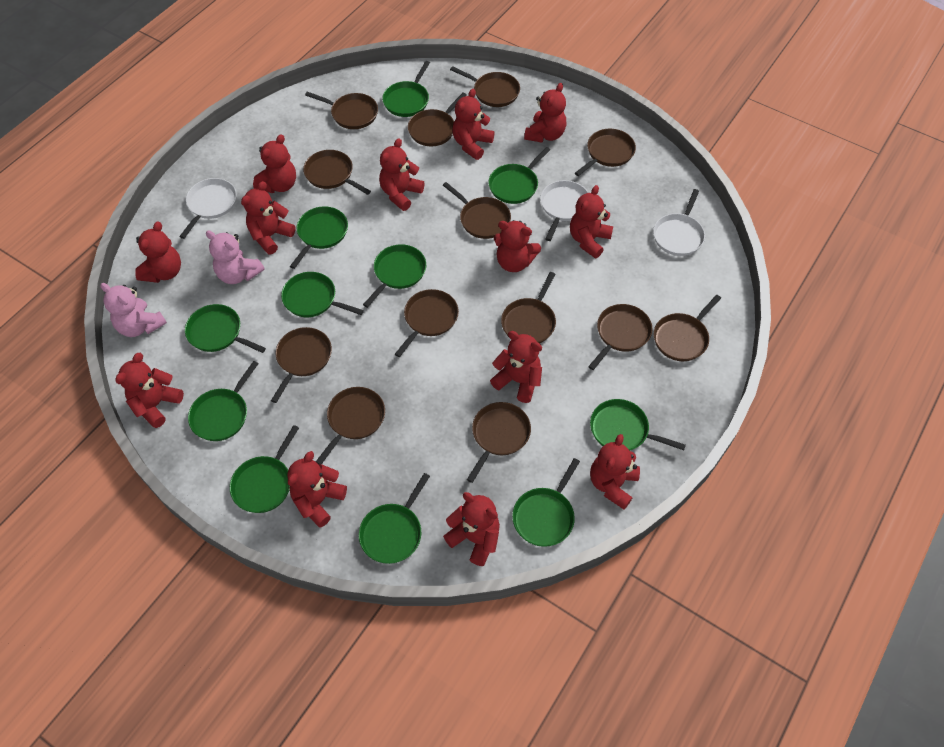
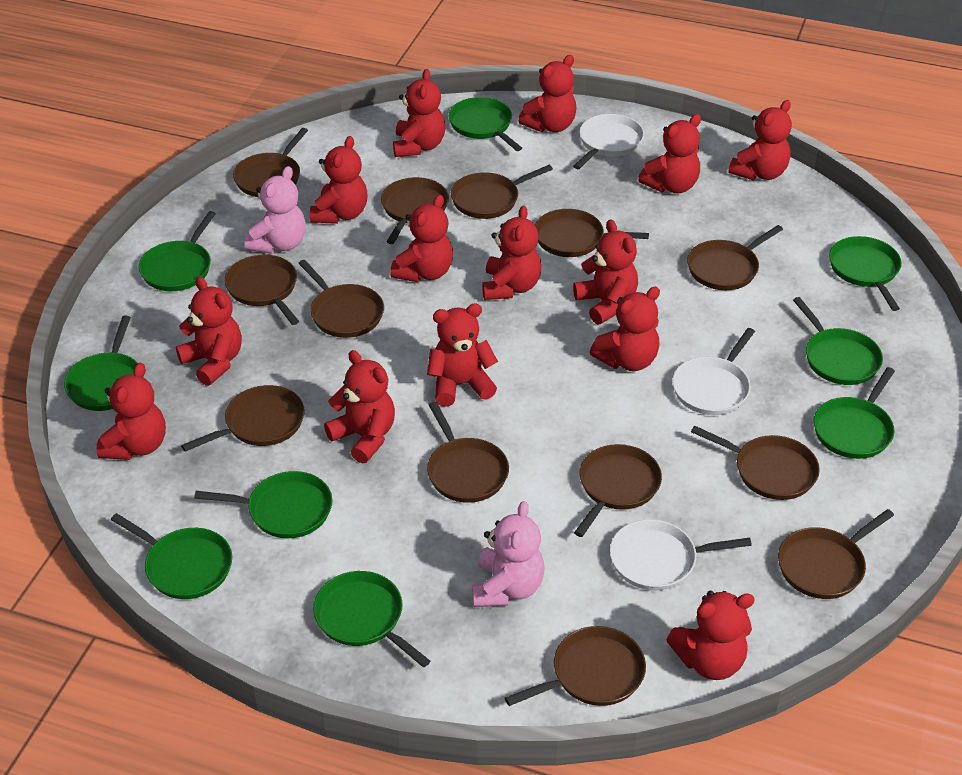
green pan: 11 -> 9
red teddy bear: 13 -> 14

